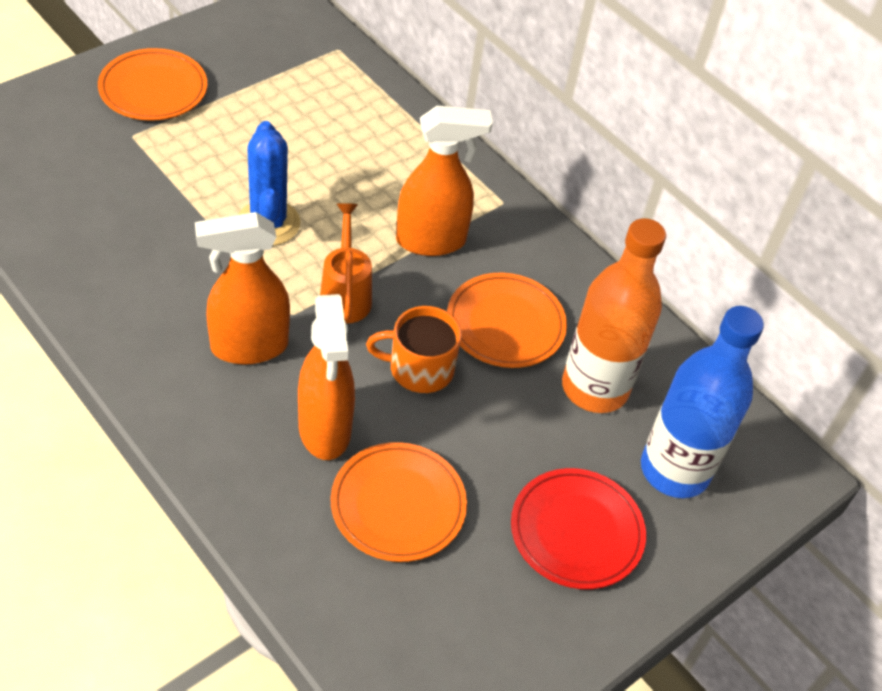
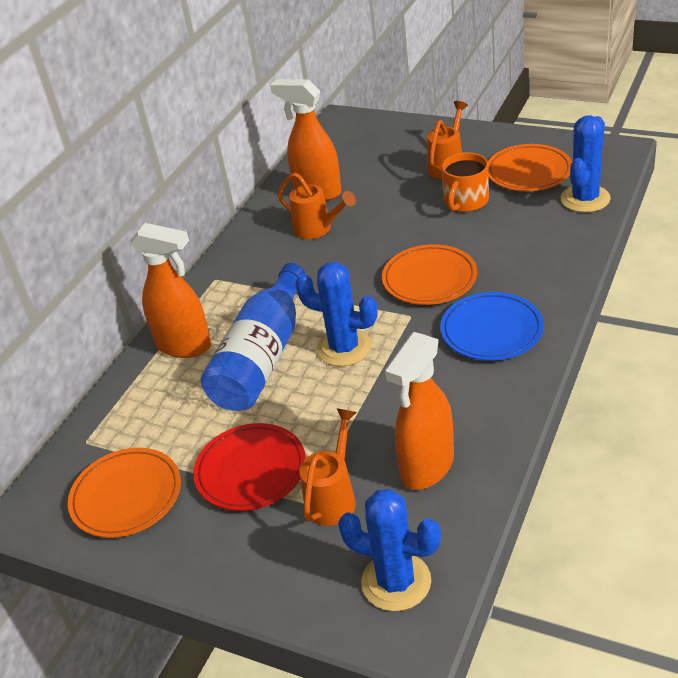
blue cactus: 1 -> 3
blue plate: 0 -> 1
orange bottle: 1 -> 0
orange watering can: 1 -> 3

